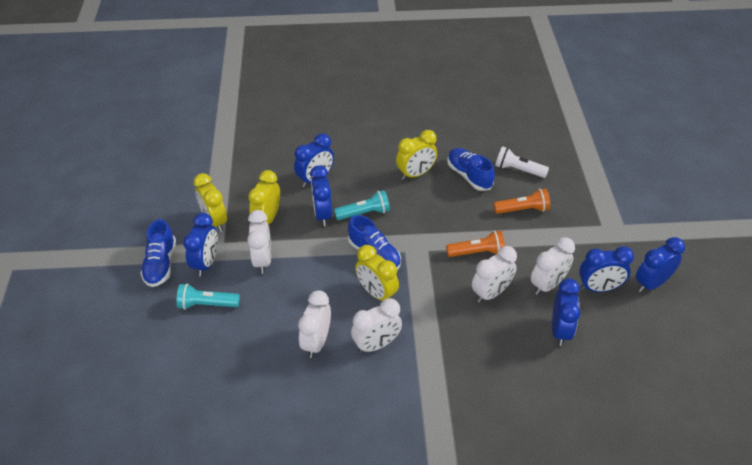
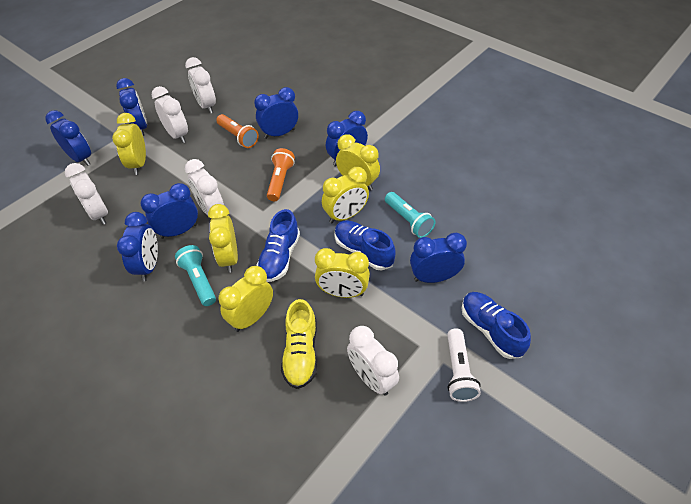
blue clock: 6 -> 7
yellow clock: 4 -> 6
yellow shoe: 0 -> 1

